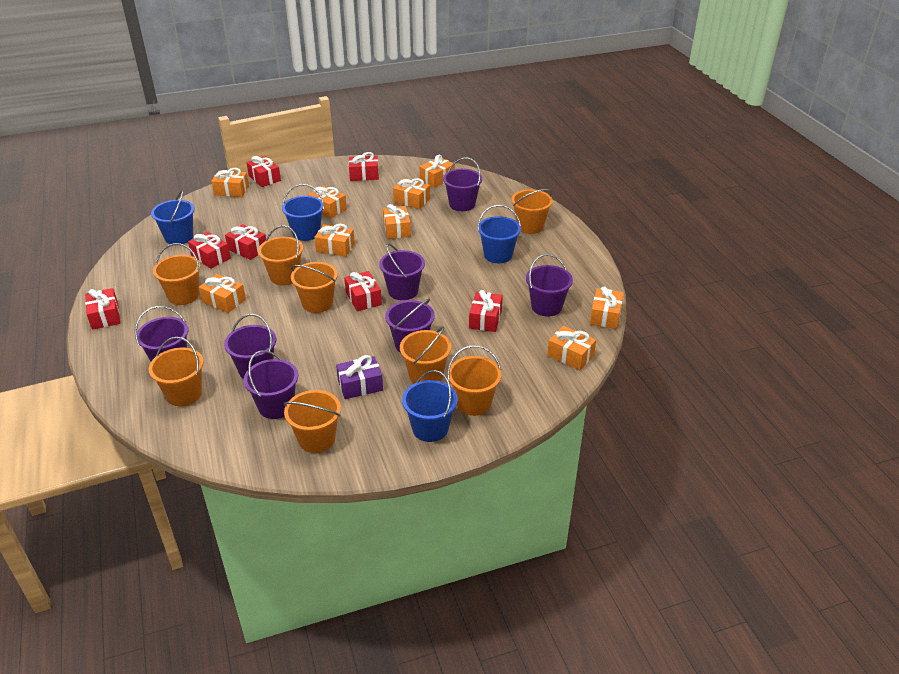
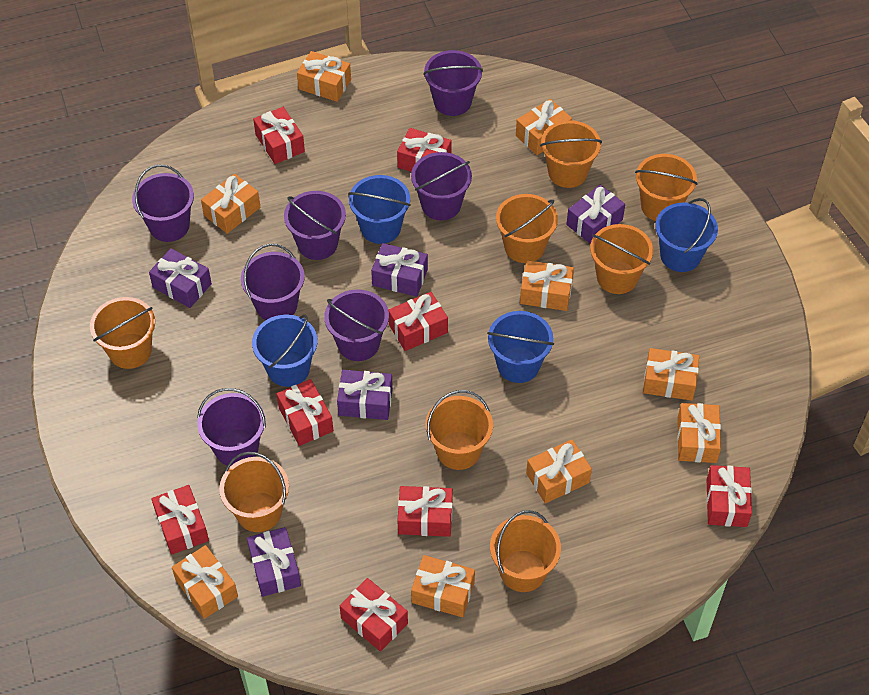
purple gift: 1 -> 5
red gift: 7 -> 8

